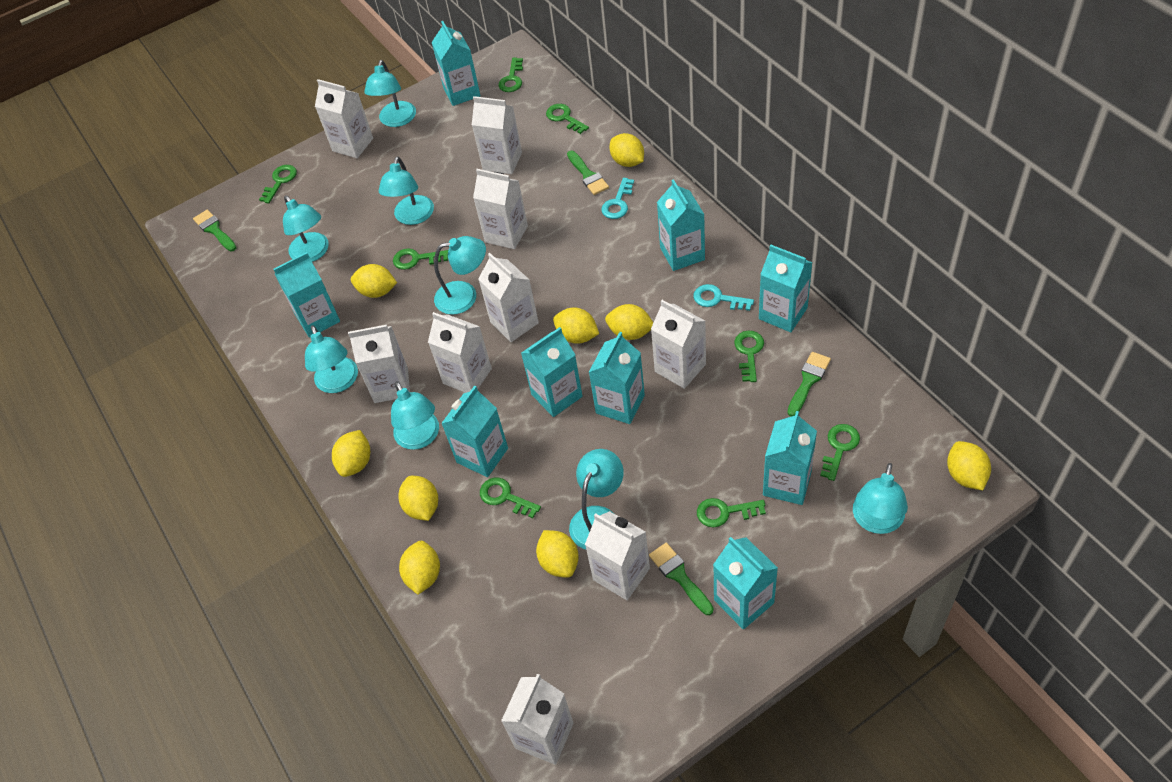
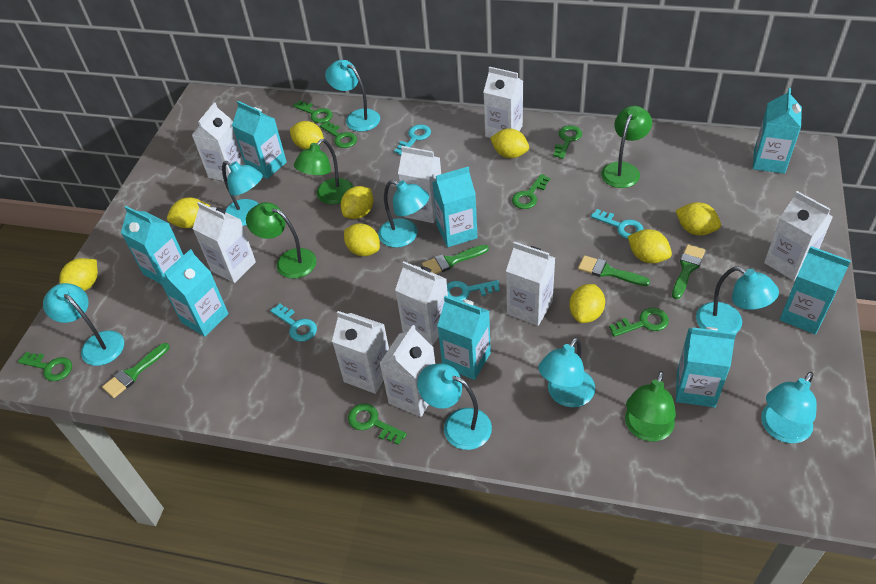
green key: 8 -> 7
green lamp: 0 -> 4
turquoise carton: 9 -> 8
turquoise key: 2 -> 4

